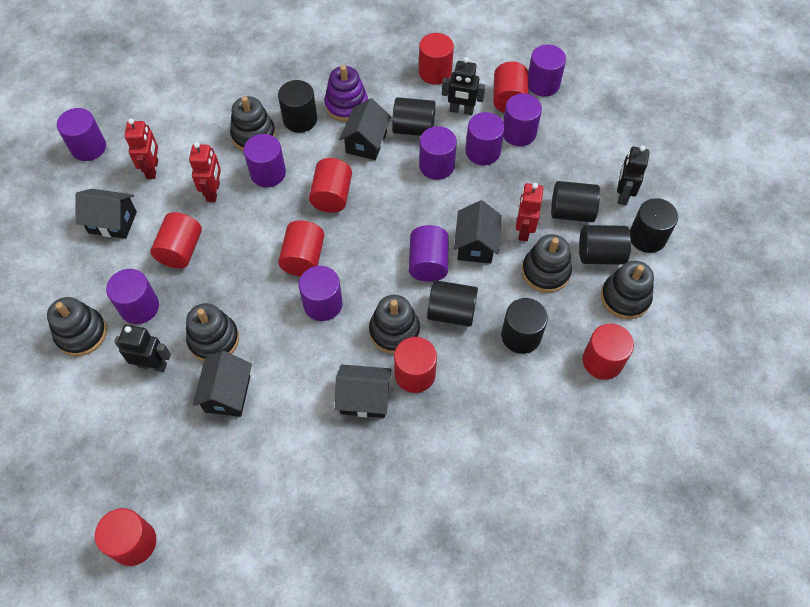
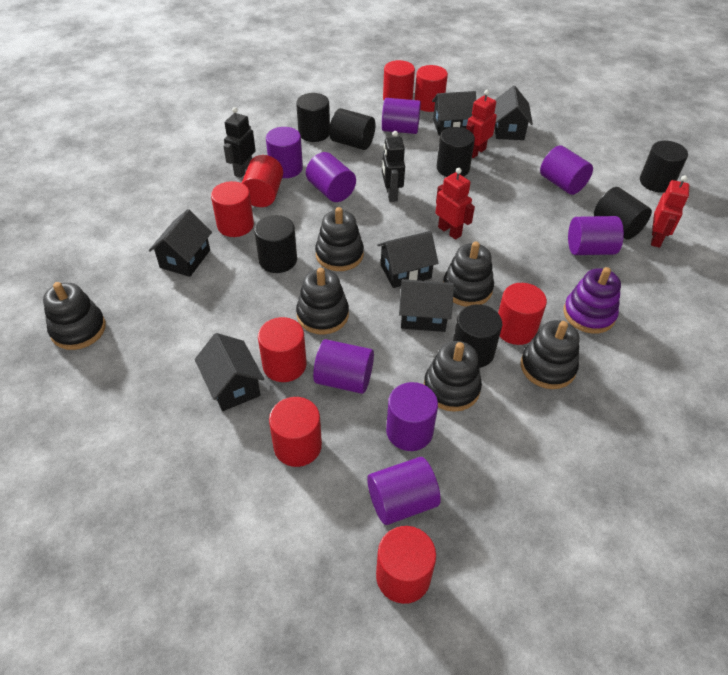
black house: 5 -> 6
black robot: 3 -> 2
purple cylinder: 9 -> 8

